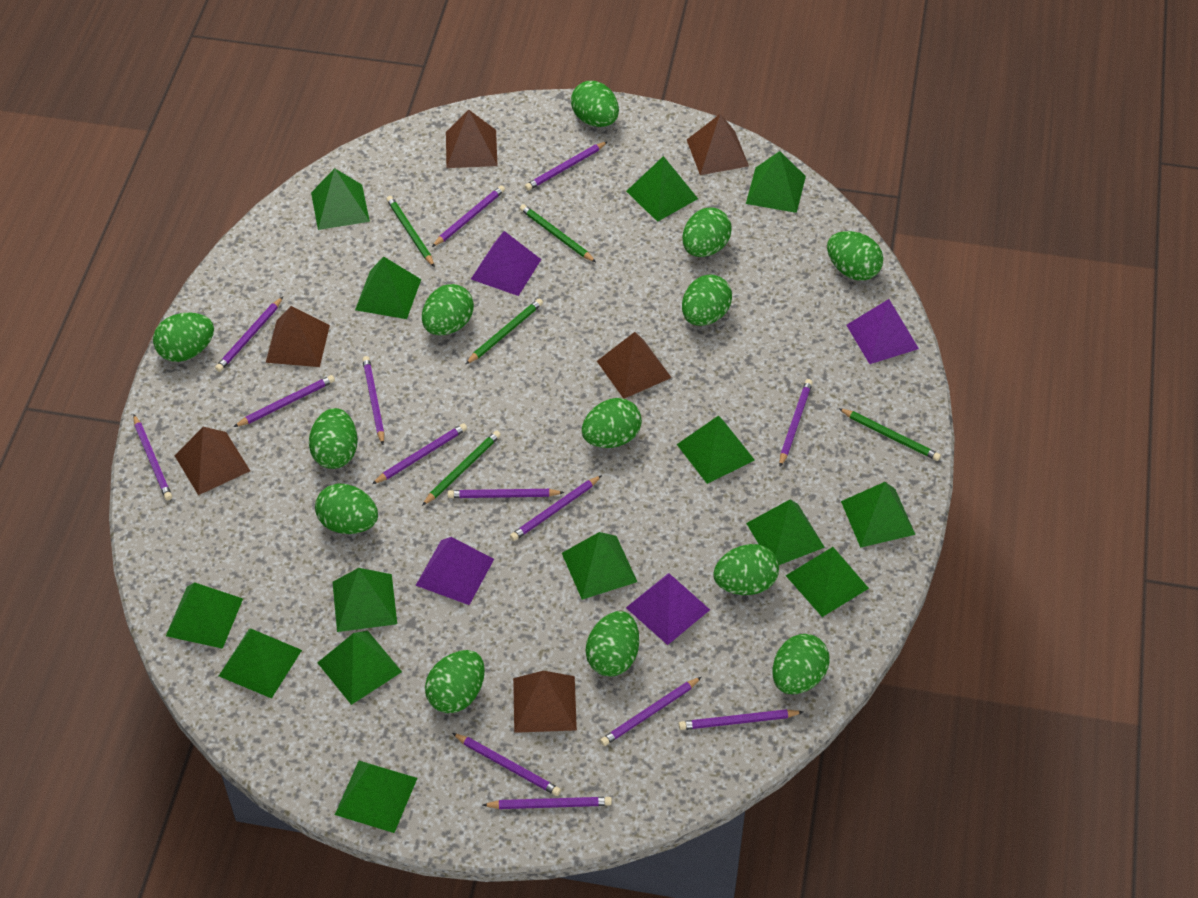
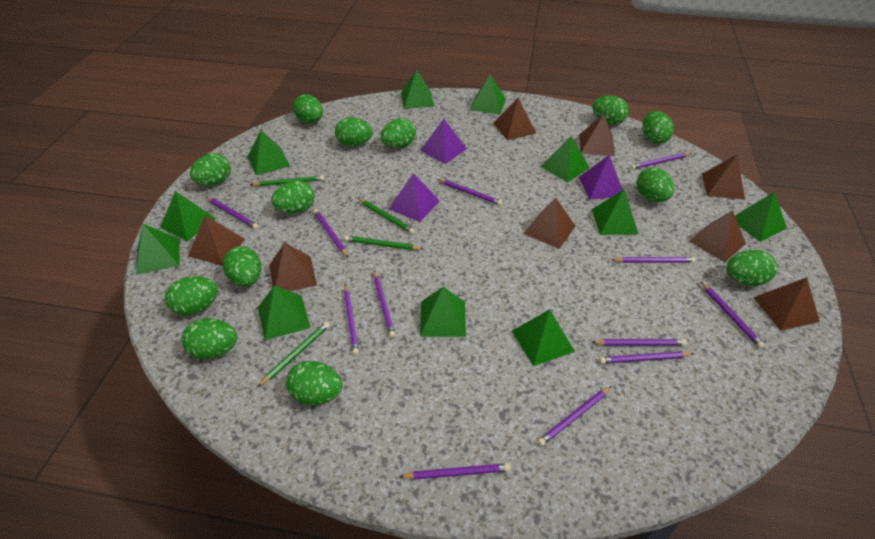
brown pyramid: 6 -> 8
green pencil: 5 -> 4
green pyramid: 14 -> 11
purple pencil: 14 -> 12
purple pyramid: 4 -> 3

